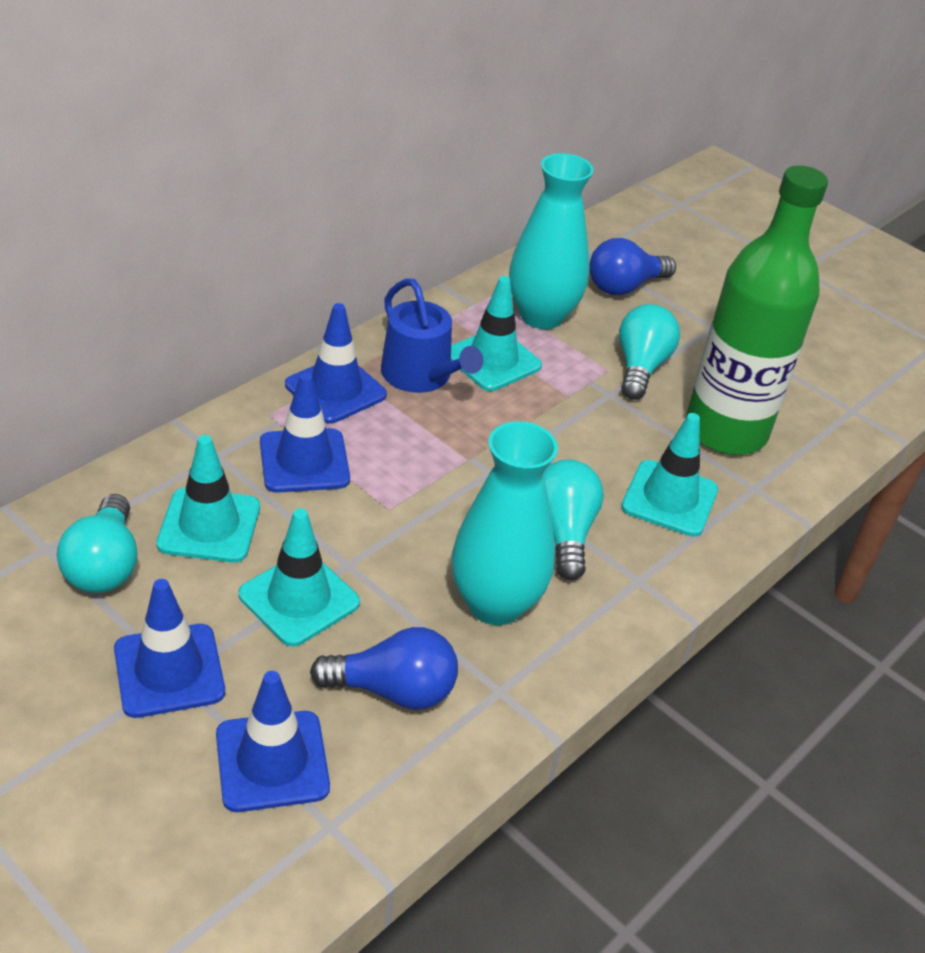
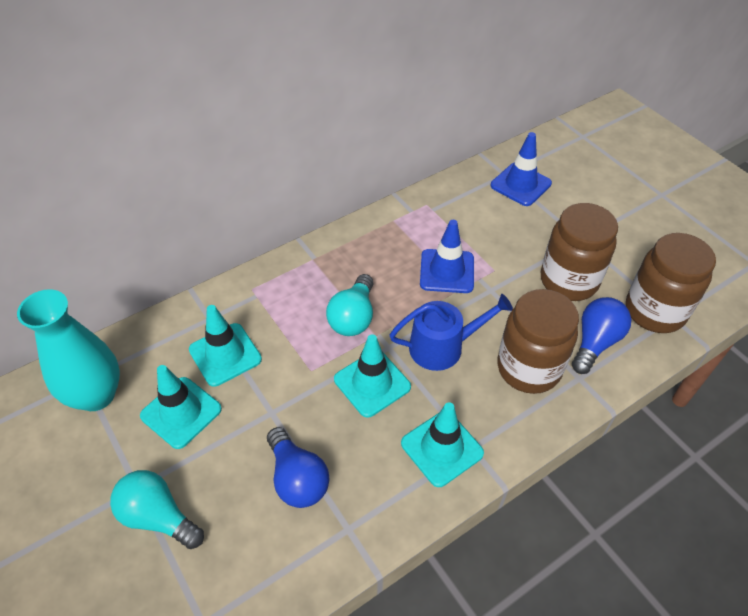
blue traffic cone: 4 -> 2
brown jar: 0 -> 3
green bottle: 1 -> 0
turquoise light bulb: 3 -> 2
turquoise vase: 2 -> 1

